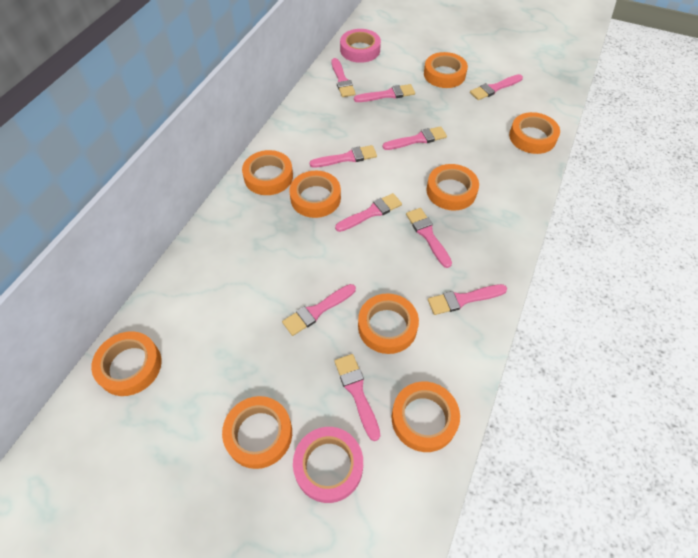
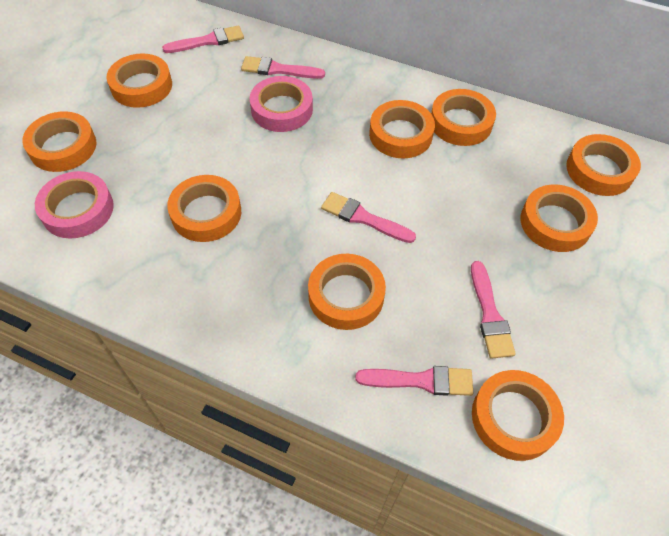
pink brush: 10 -> 5

